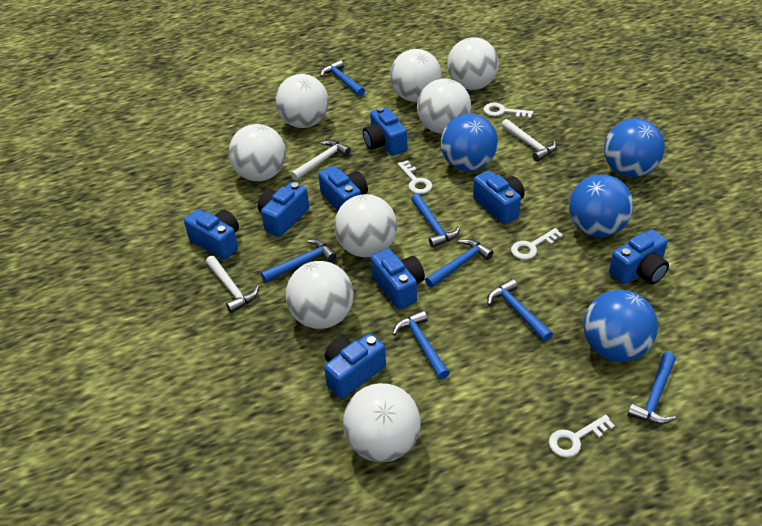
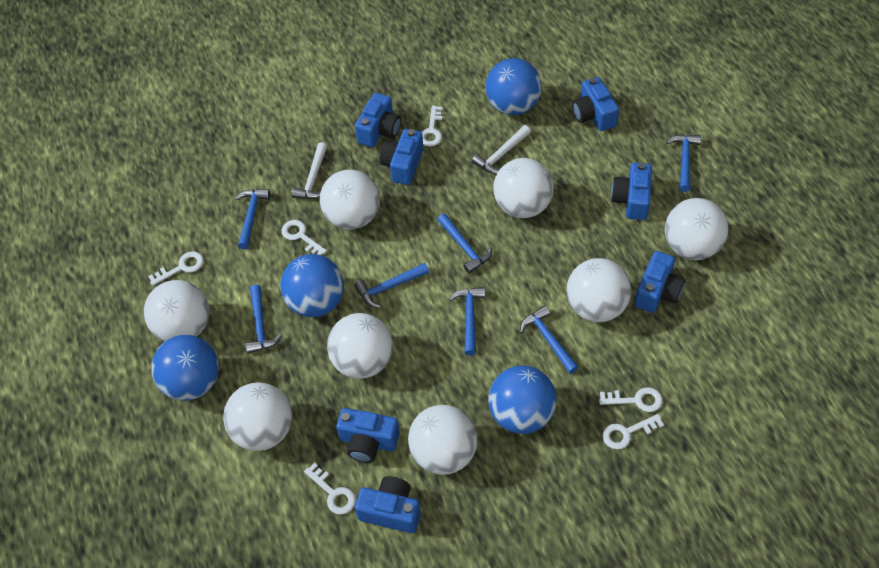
blue camera: 8 -> 7
white hammer: 3 -> 2
white key: 4 -> 6

